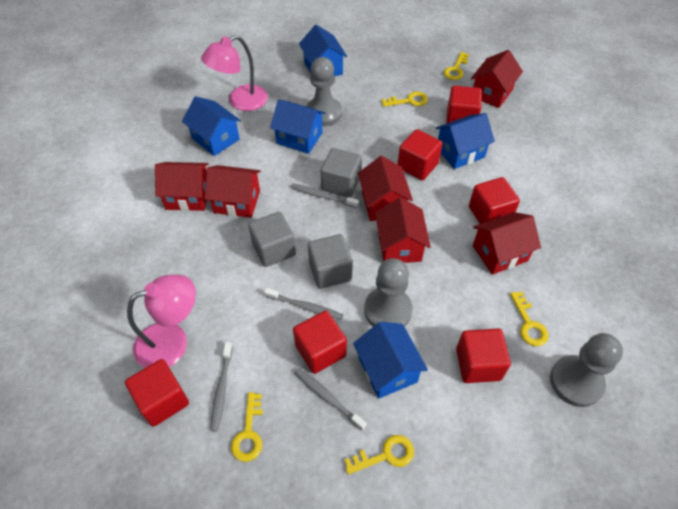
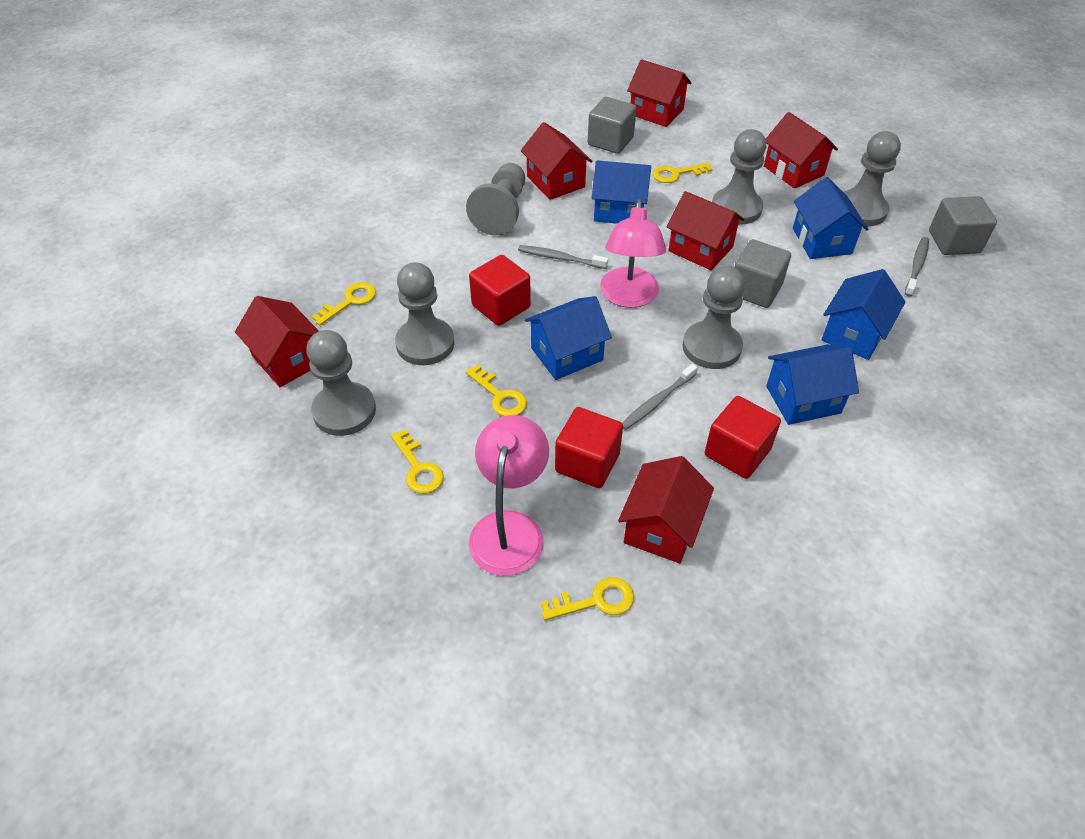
grey pawn: 3 -> 6
grey toothbrush: 4 -> 3
red cube: 6 -> 3

